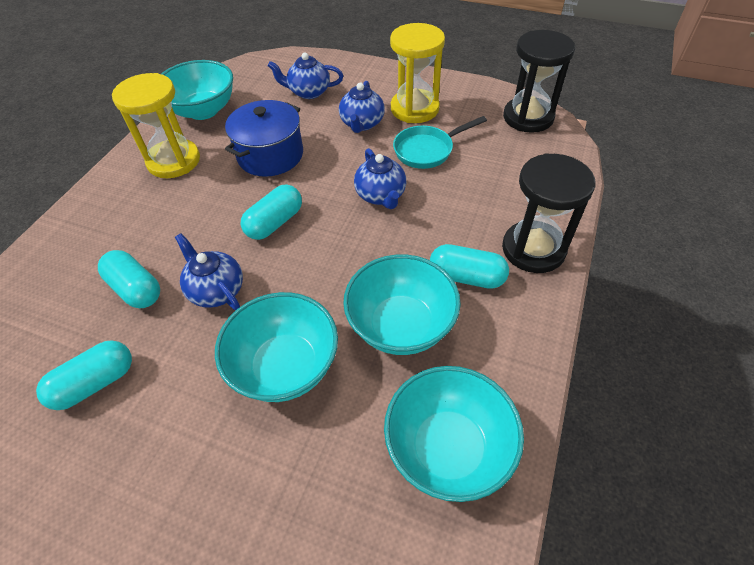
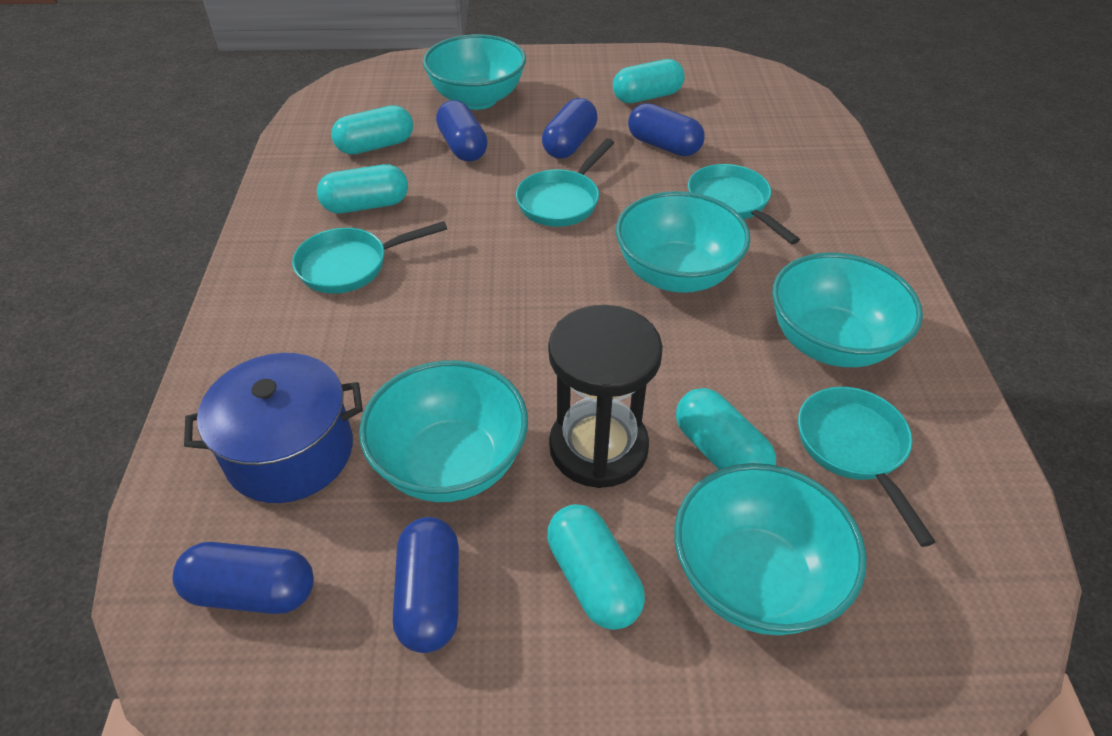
black hourglass: 2 -> 1
blue capsule: 0 -> 5
blue teapot: 4 -> 0
turquoise bowl: 4 -> 5
turquoise capsule: 4 -> 5
turquoise pan: 1 -> 4
yellow hourglass: 2 -> 0

